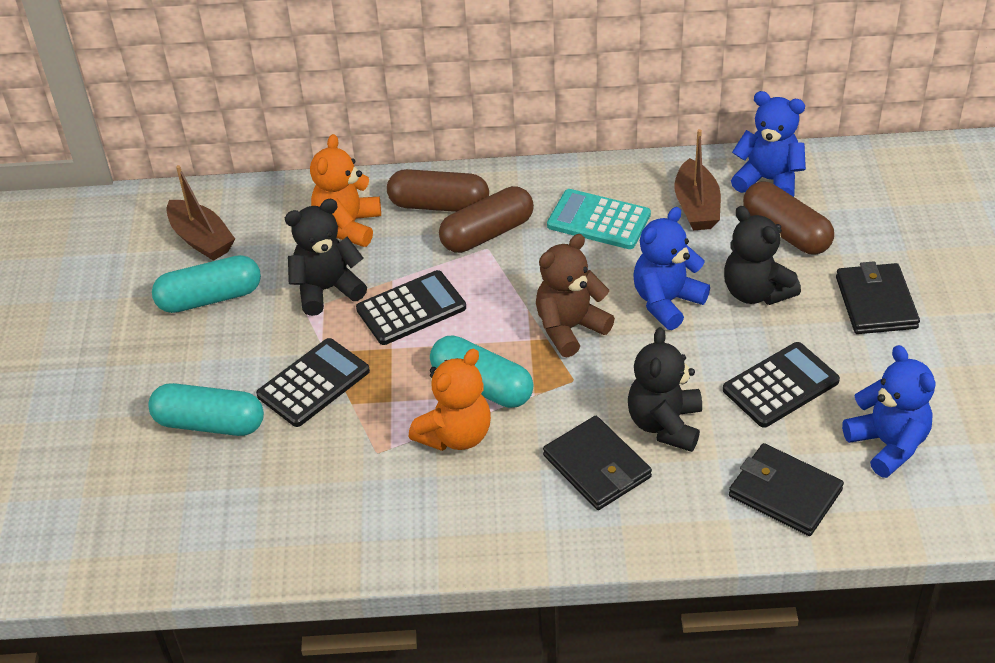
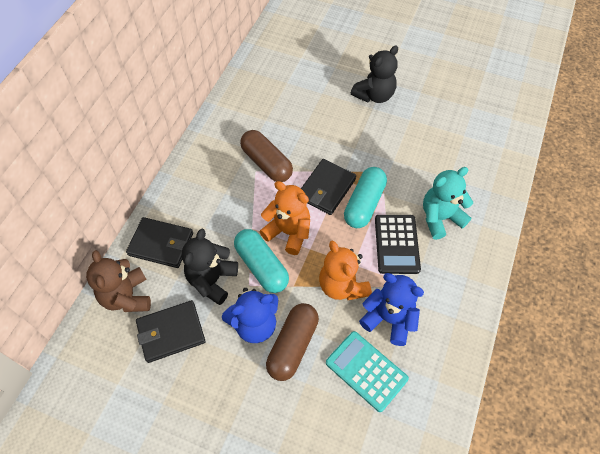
black calculator: 3 -> 1
black teddy bear: 3 -> 2
blue teddy bear: 3 -> 2
brown boat: 2 -> 0
brown capsule: 3 -> 2
turquoise capsule: 3 -> 2
turquoise teddy bear: 0 -> 1

